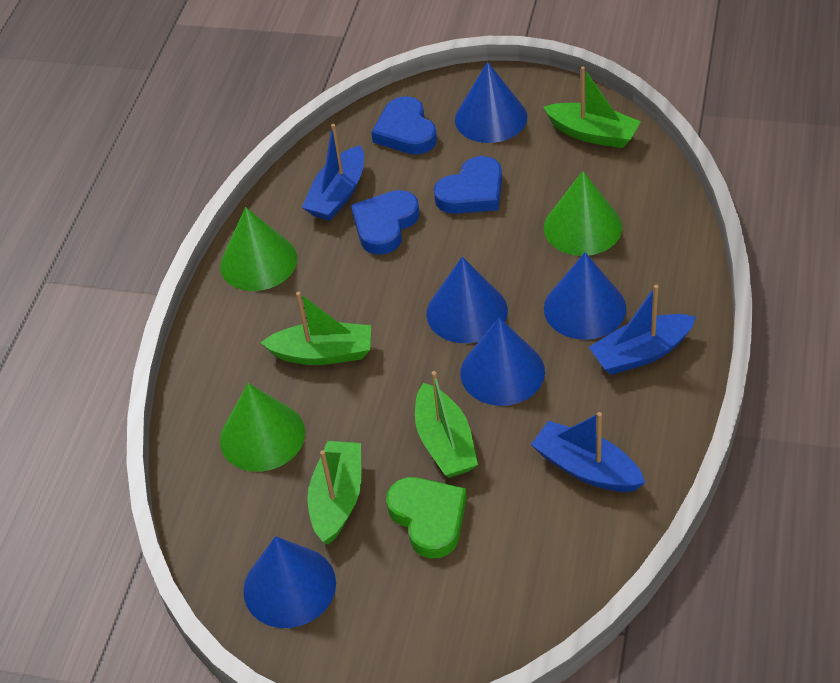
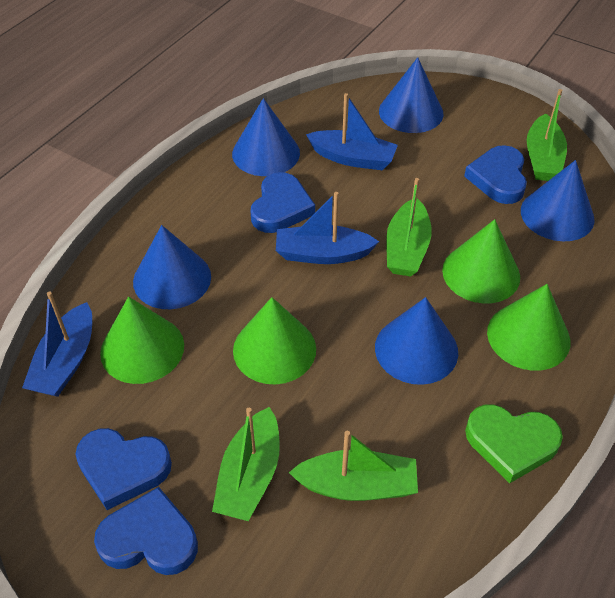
blue heart: 3 -> 4
green cone: 3 -> 4

